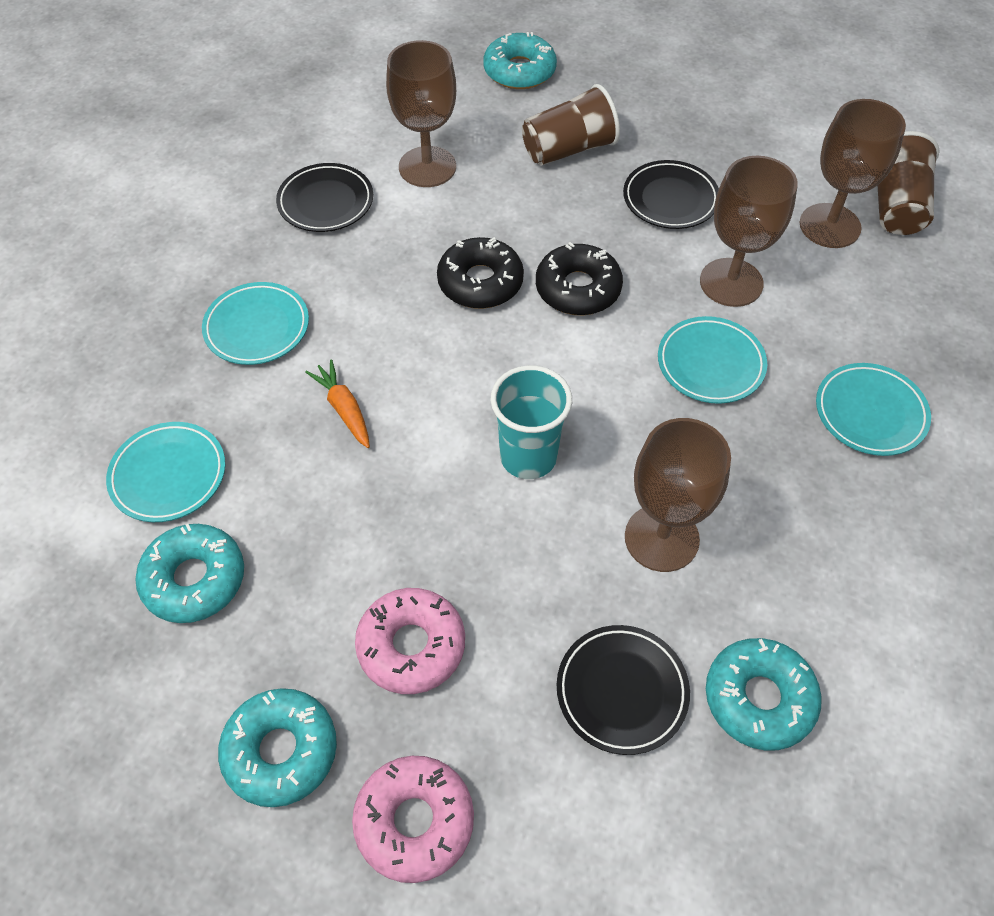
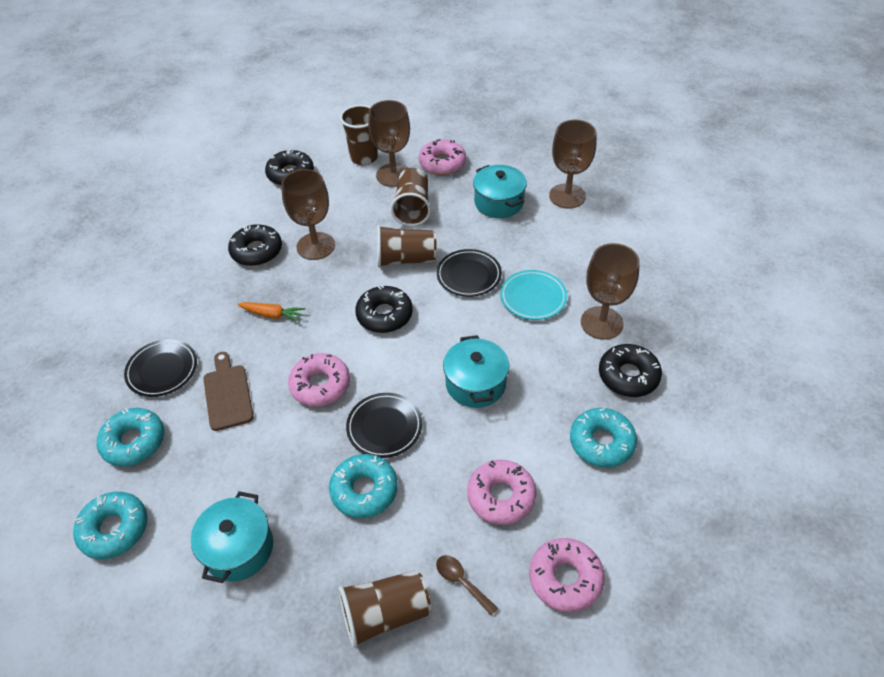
black donut: 2 -> 4
brown cup: 2 -> 4
brown cutting board: 0 -> 1
brown spoon: 0 -> 1
pink donut: 2 -> 4
turquoise cup: 1 -> 0
turquoise plate: 4 -> 1
turquoise pot: 0 -> 3

